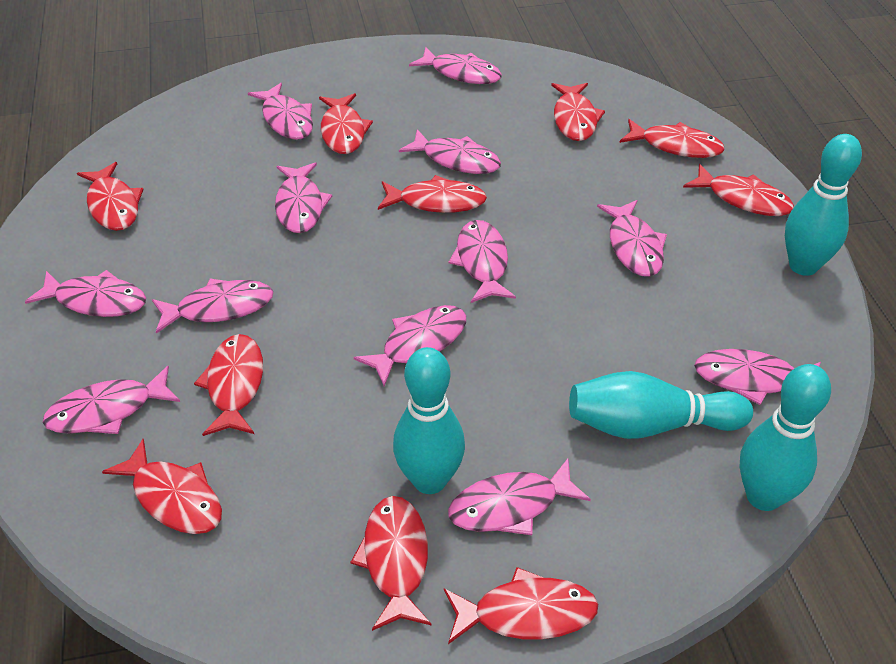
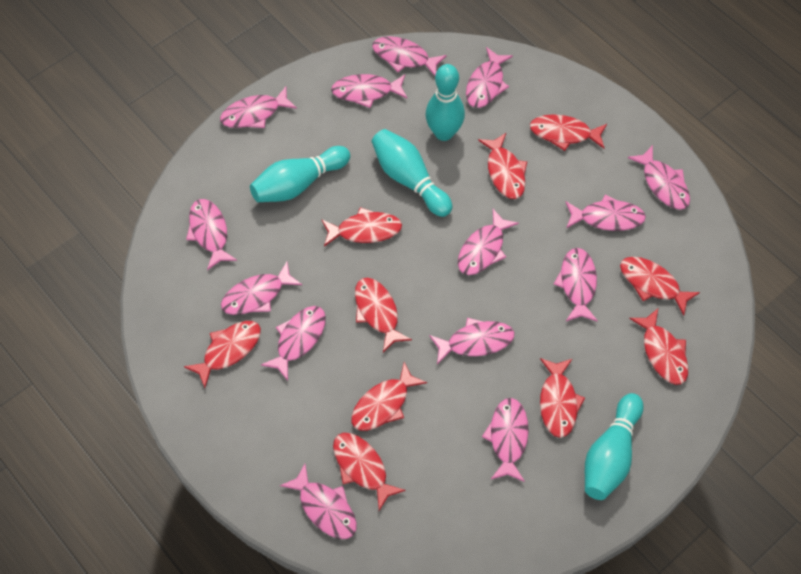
pink fish: 12 -> 14

